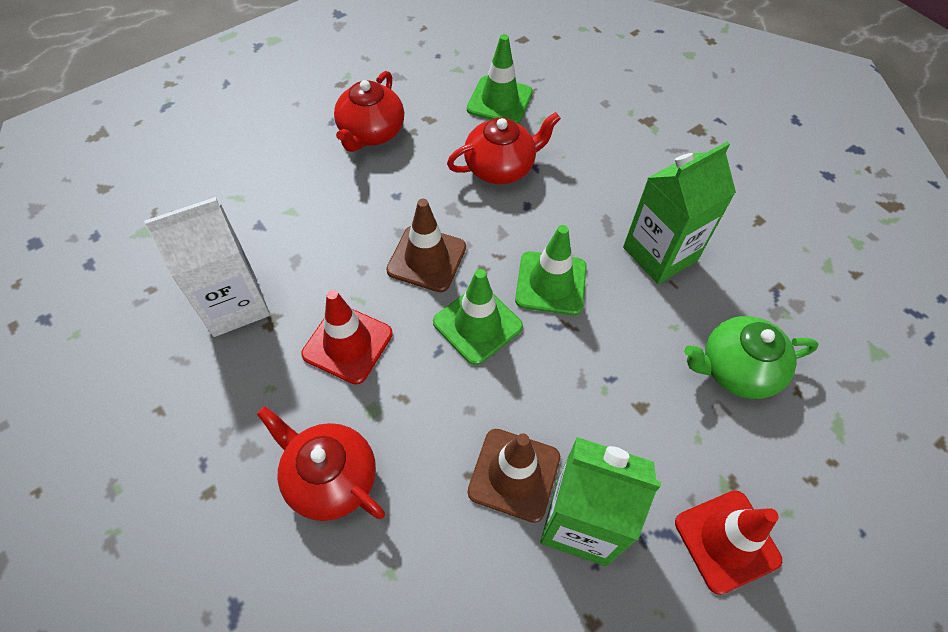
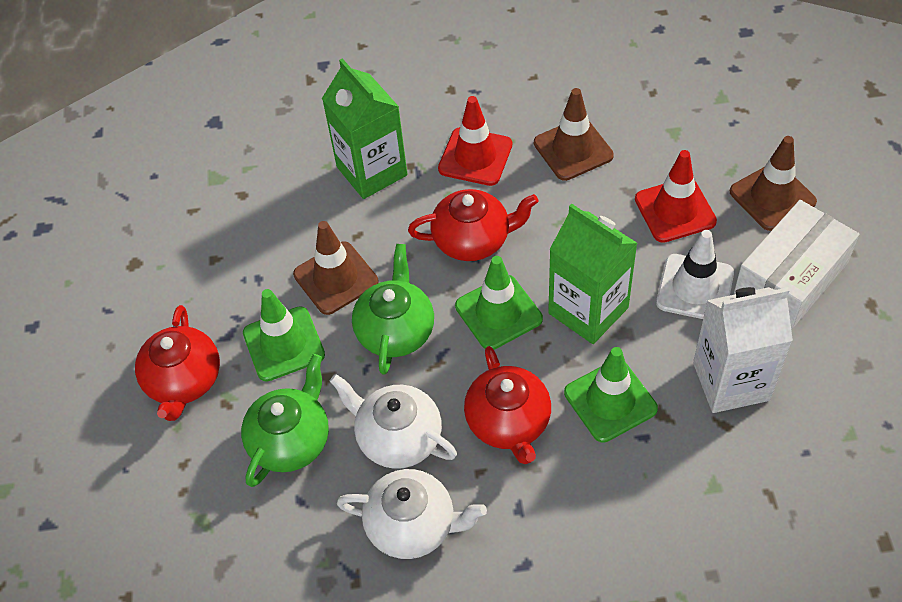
brown traffic cone: 2 -> 3
green teapot: 1 -> 2
white box: 0 -> 1
white teapot: 0 -> 2
white traffic cone: 0 -> 1

